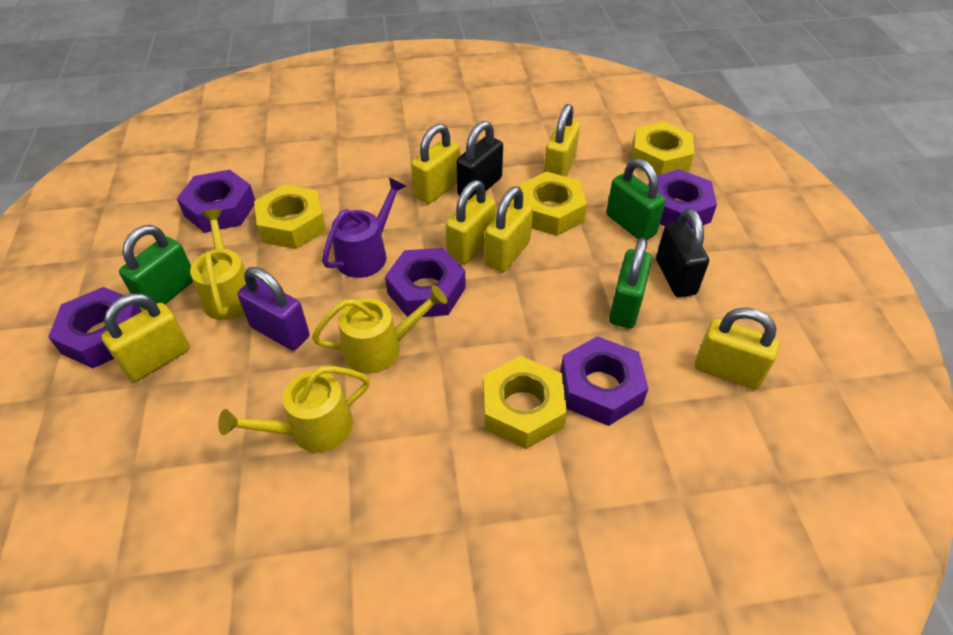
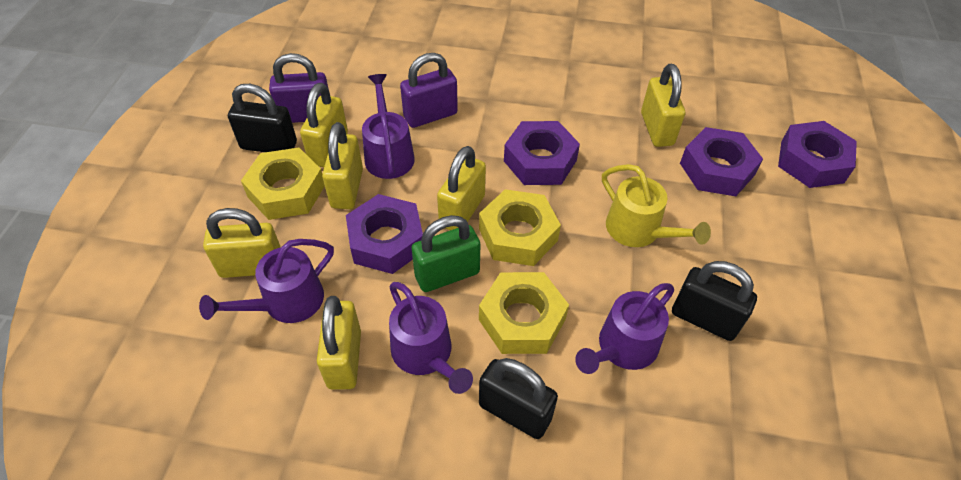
black padlock: 2 -> 3
green padlock: 3 -> 1
purple nut: 5 -> 4
purple padlock: 1 -> 2
purple watering can: 1 -> 4
yellow nut: 4 -> 3
yellow watering can: 3 -> 1

